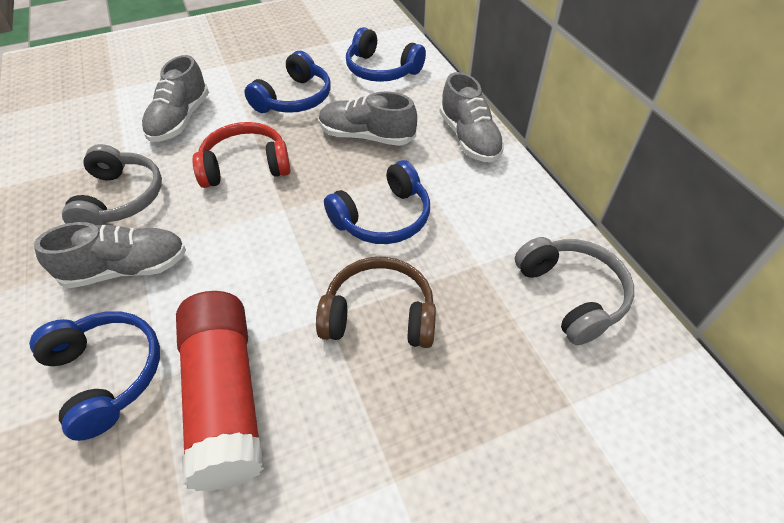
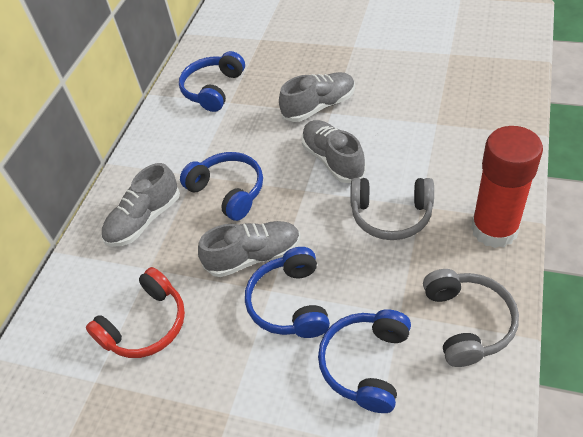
brown headphones: 1 -> 0

